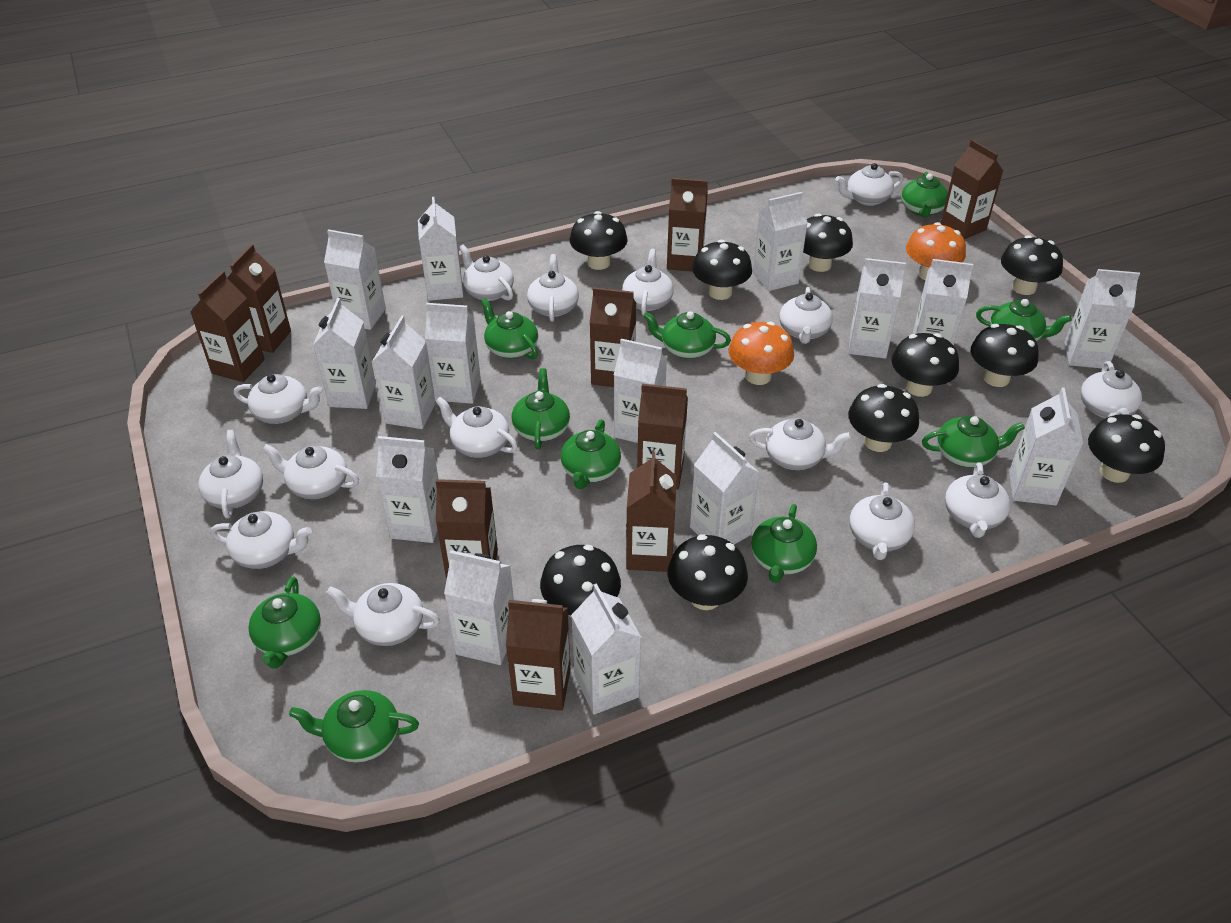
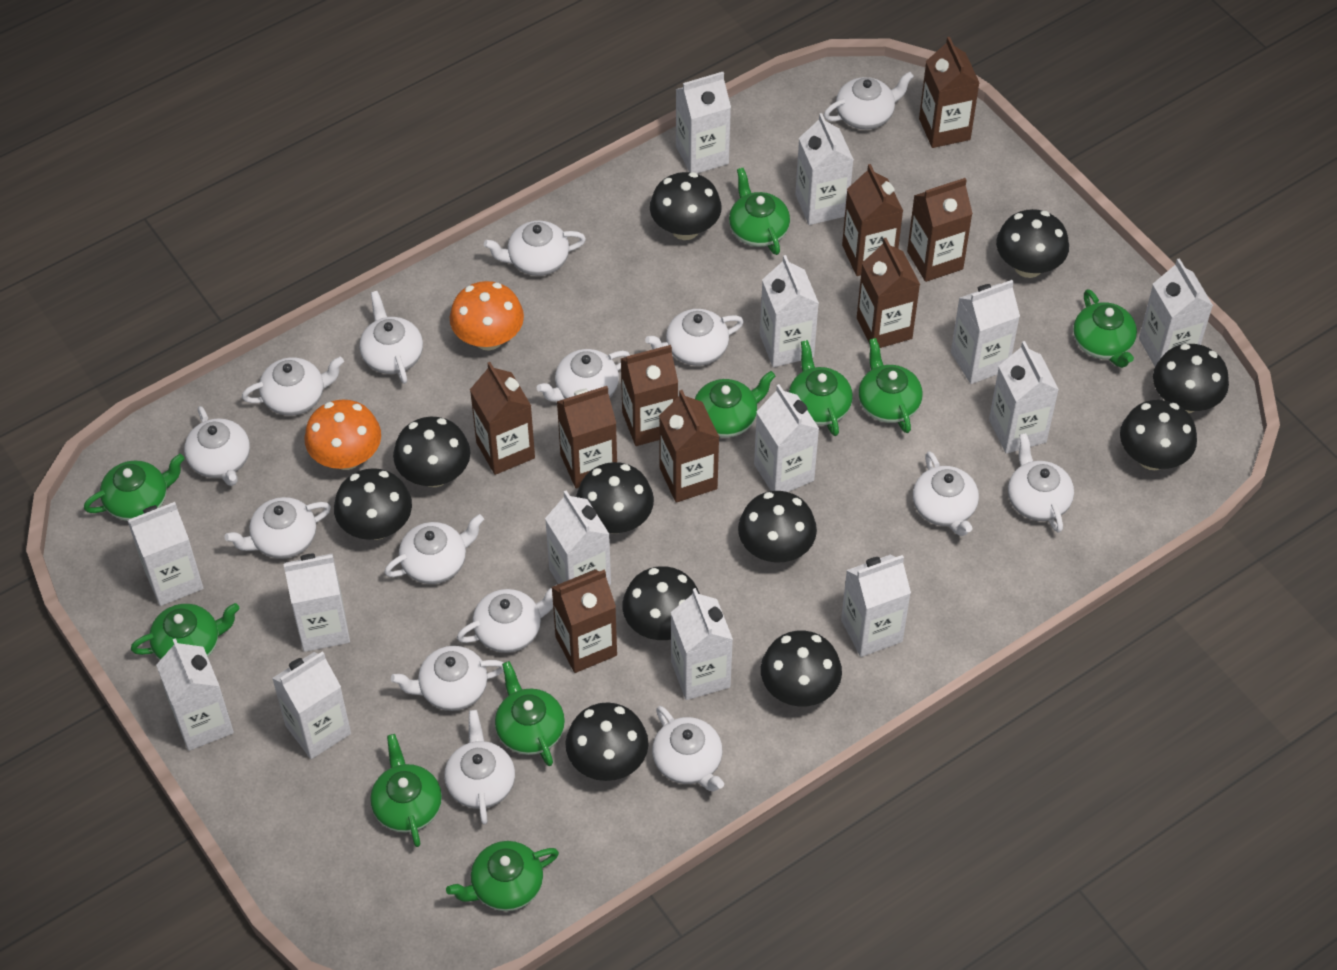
black mushroom: 10 -> 11
white carton: 15 -> 14

